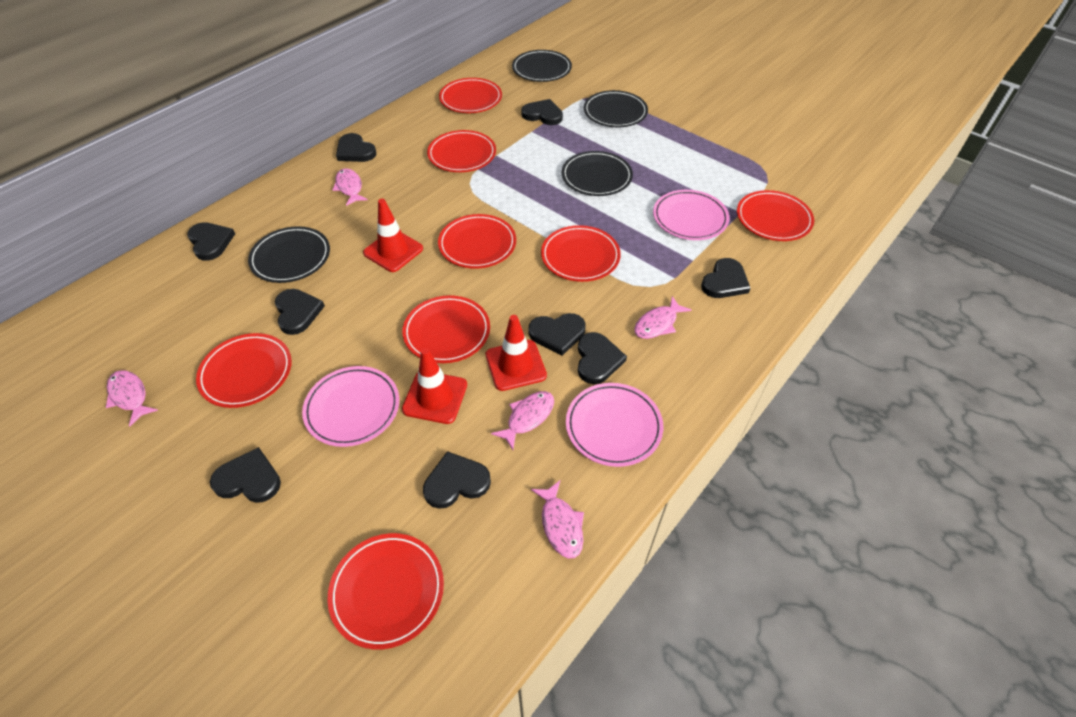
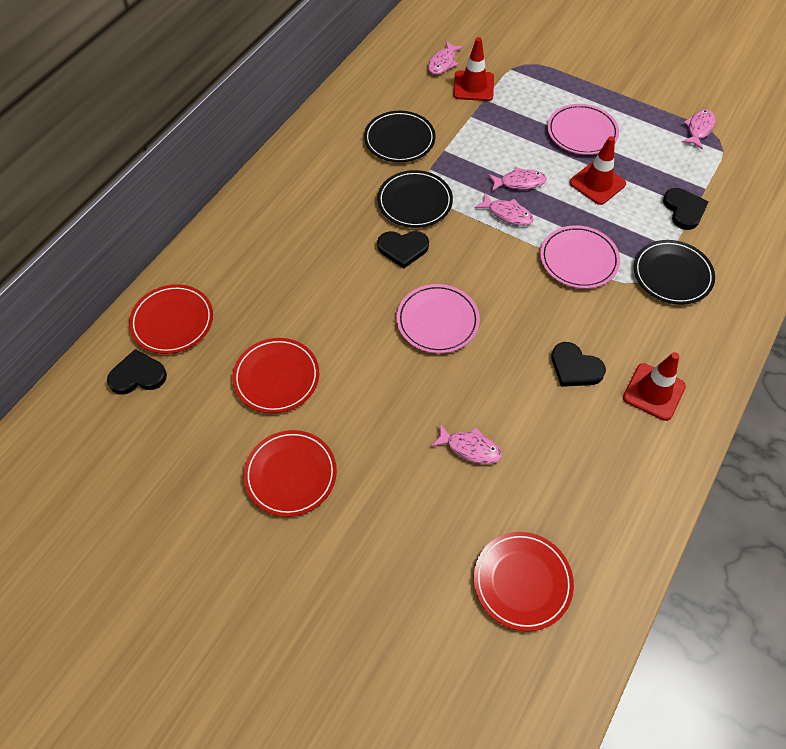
black heart: 9 -> 4
black plate: 4 -> 3
red plate: 8 -> 4

